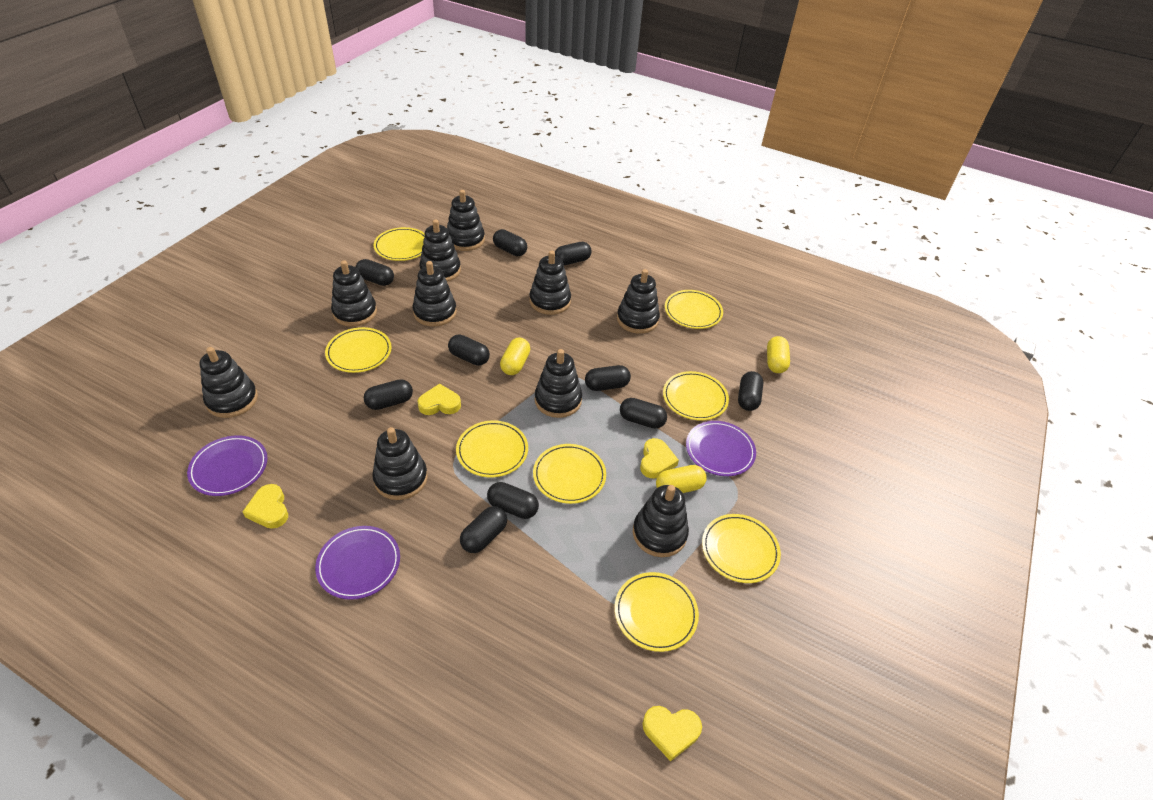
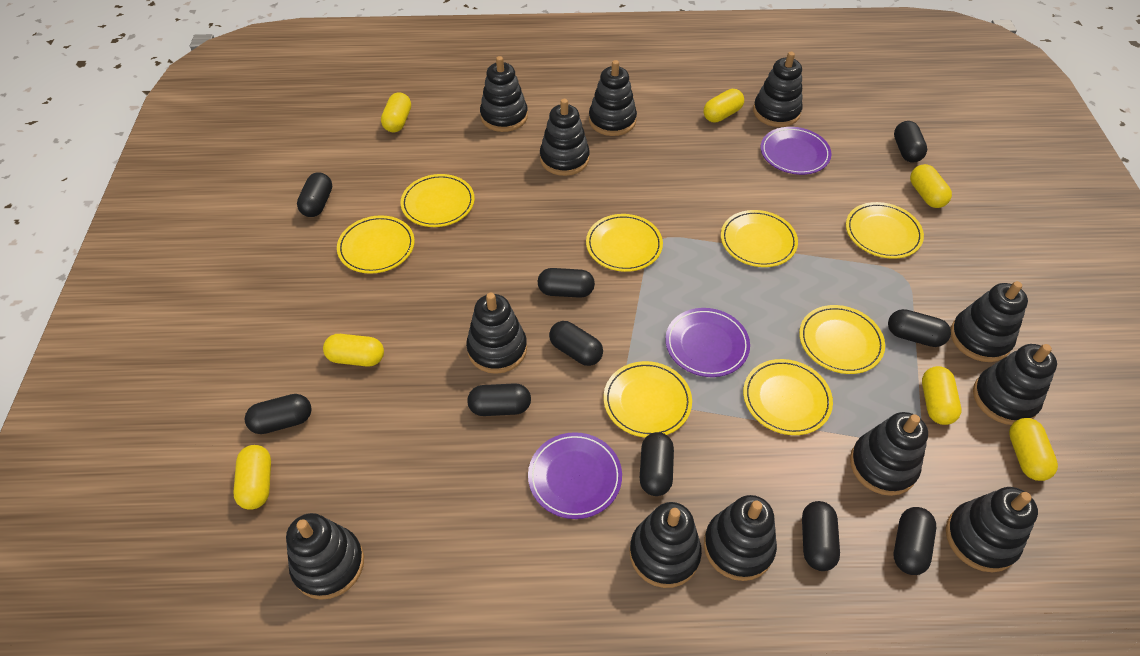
black stacking toy: 10 -> 12
yellow capsule: 3 -> 7
yellow heart: 4 -> 0

